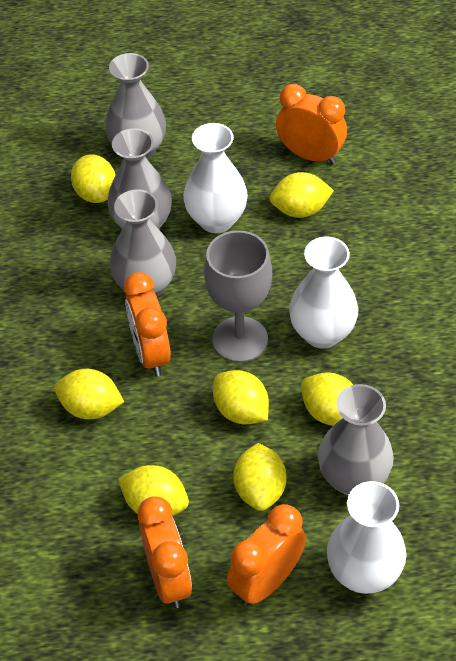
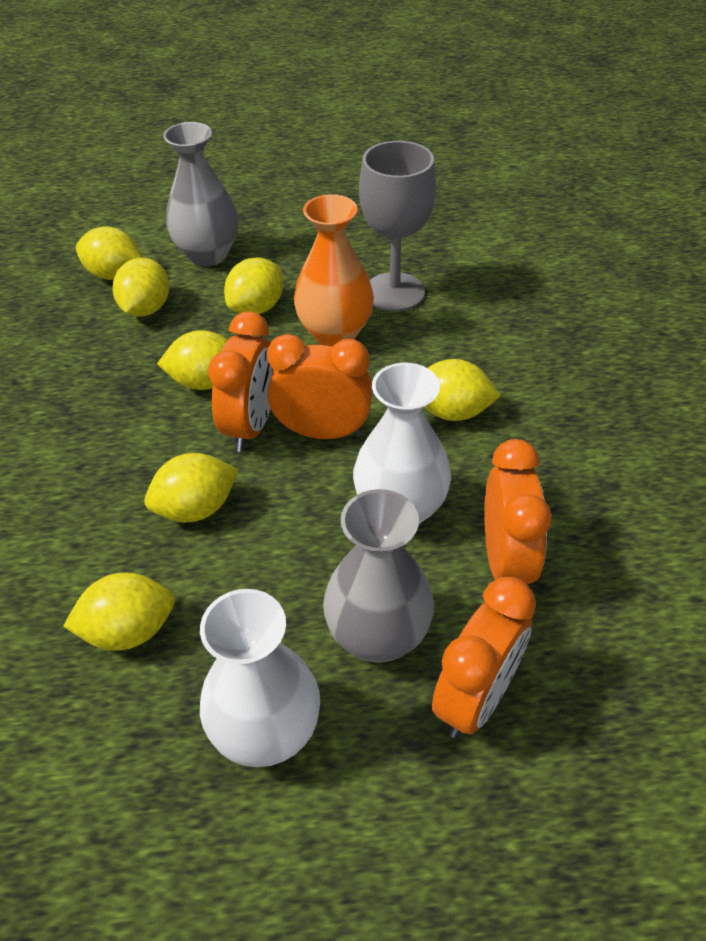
grey vase: 4 -> 2
orange vase: 0 -> 1
white vase: 3 -> 2

